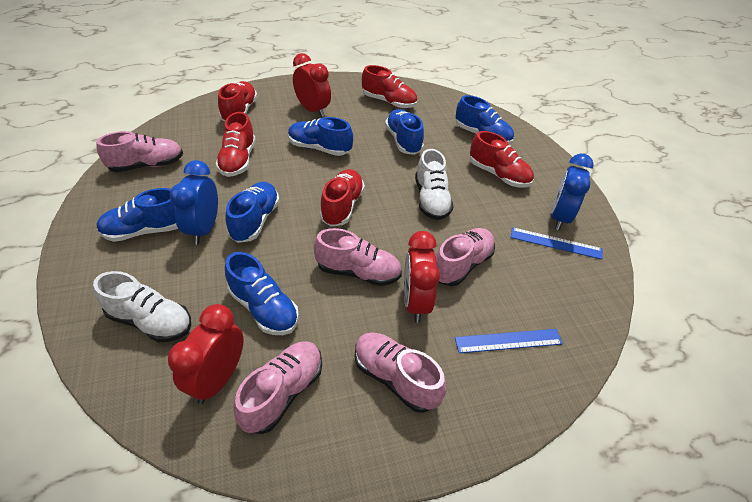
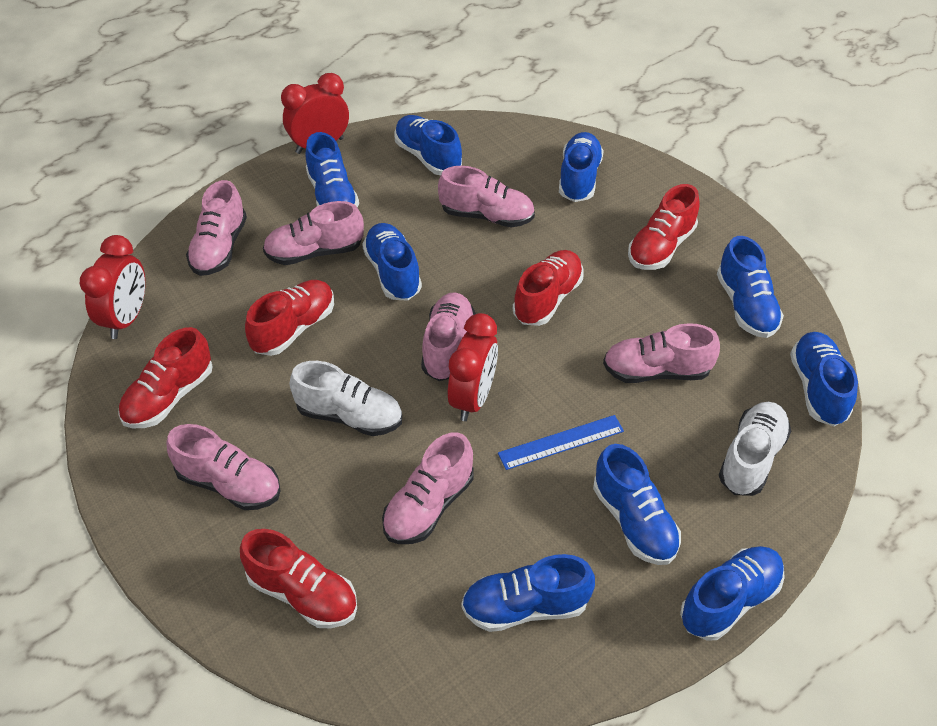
blue clock: 2 -> 0
blue ruler: 2 -> 1
blue shoe: 6 -> 9
pink shoe: 5 -> 7

